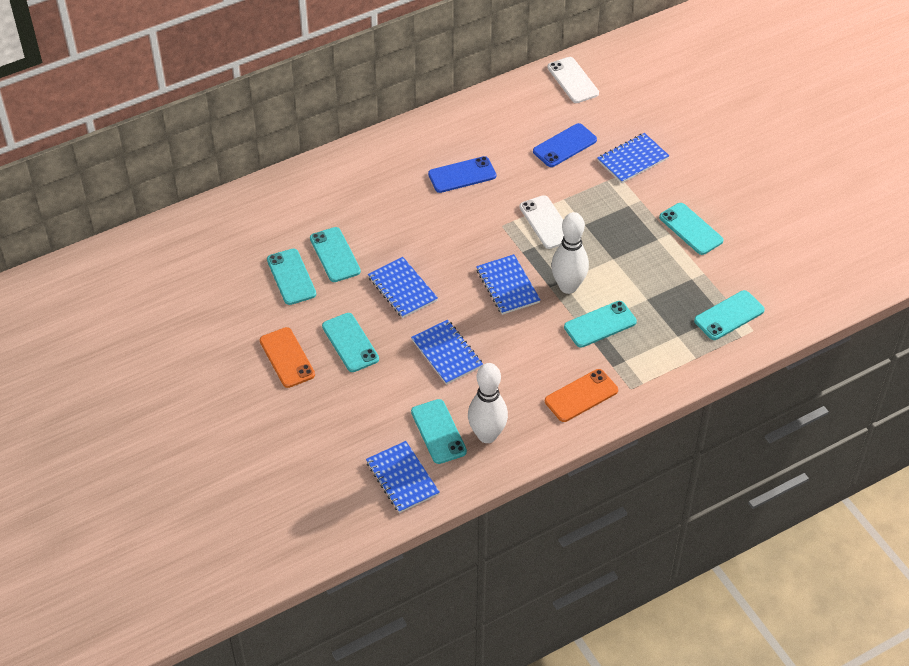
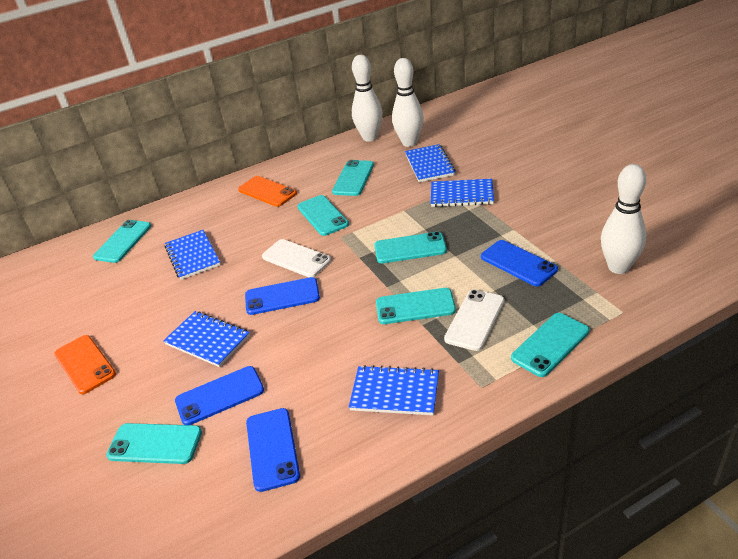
blue phone: 2 -> 4
white bowling pin: 2 -> 3

